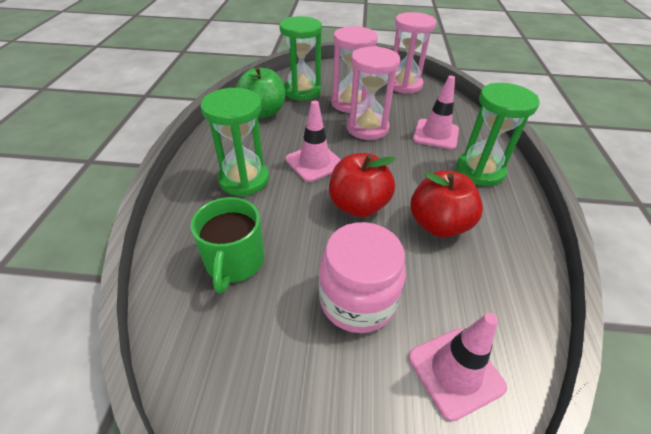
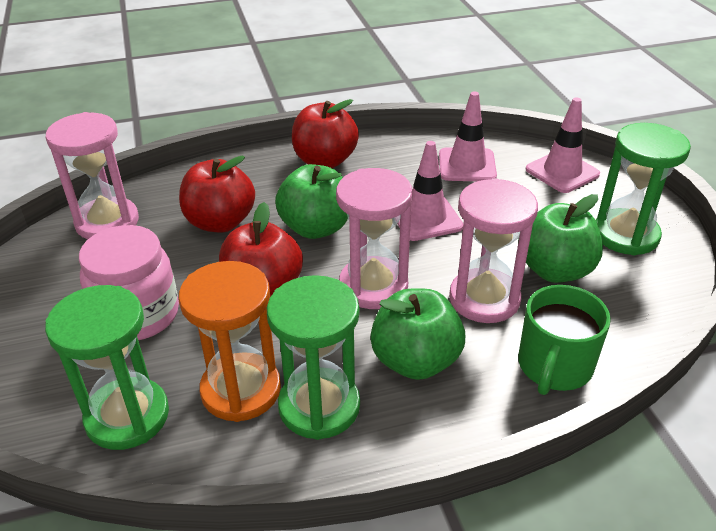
green apple: 1 -> 3
orange hourglass: 0 -> 1
red apple: 2 -> 3

